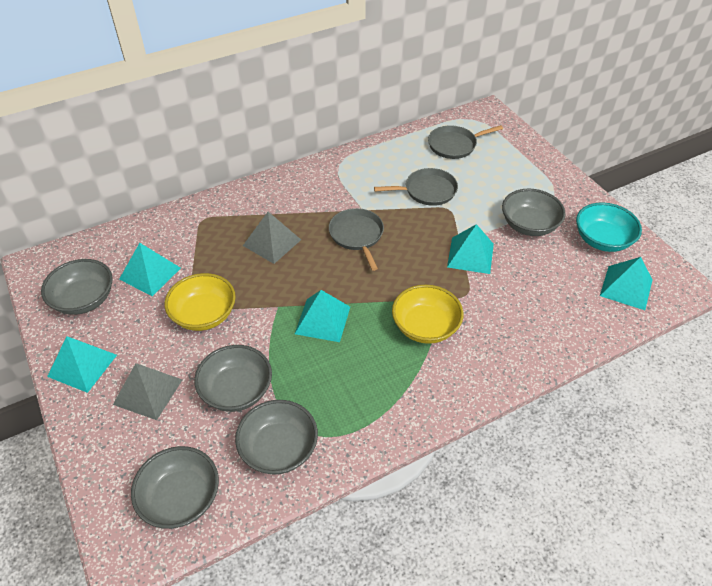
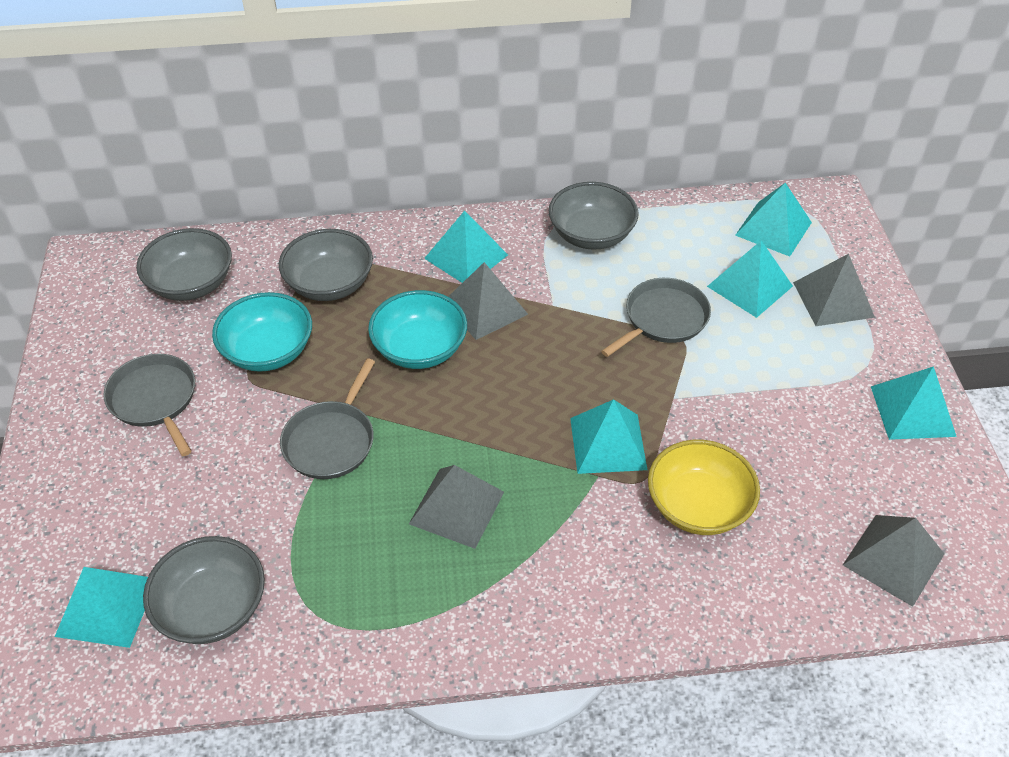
grey bowl: 5 -> 4
grey pyramid: 2 -> 4
turquoise bowl: 1 -> 2
turquoise pyramid: 5 -> 6
yellow bowl: 2 -> 1

